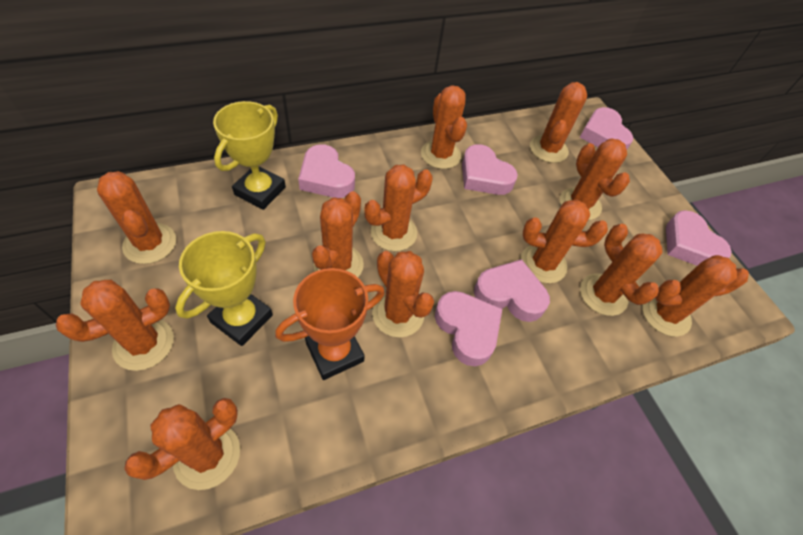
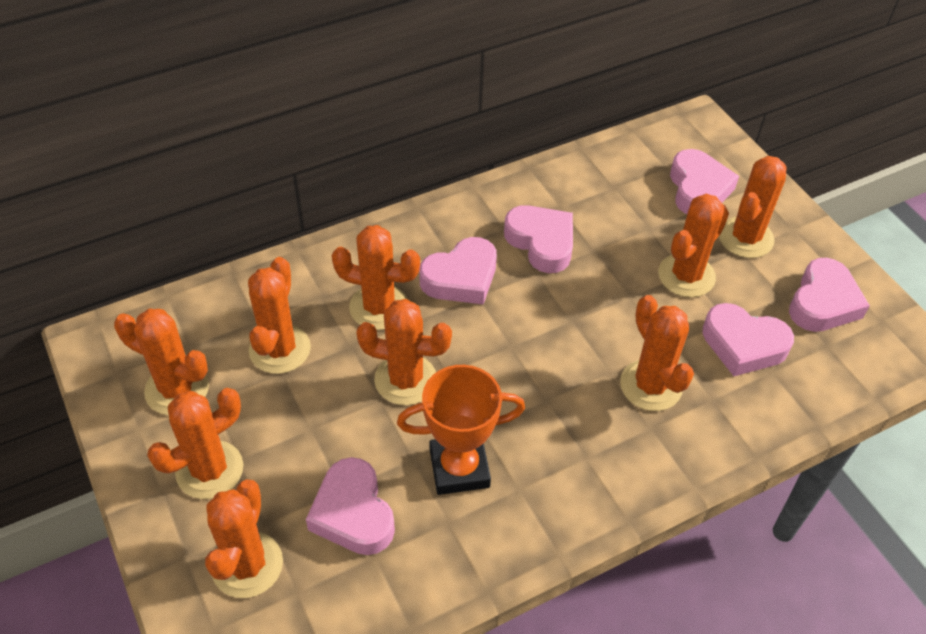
orange cactus: 12 -> 9
yellow trophy: 2 -> 0

